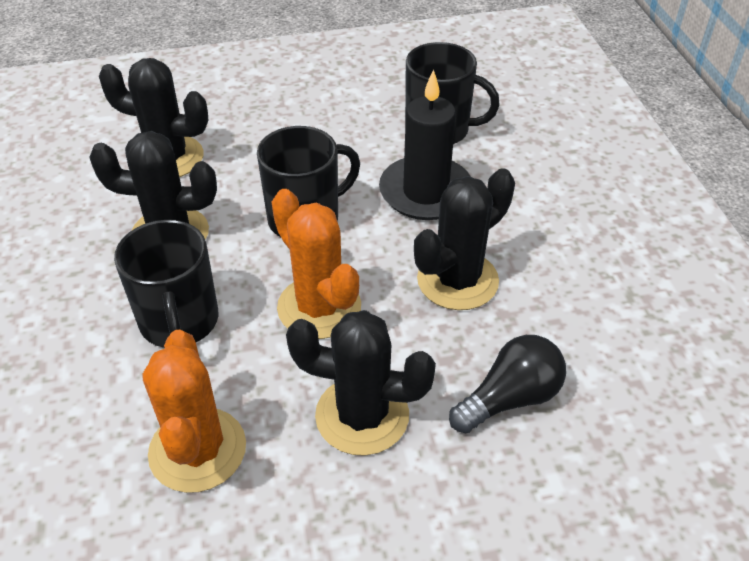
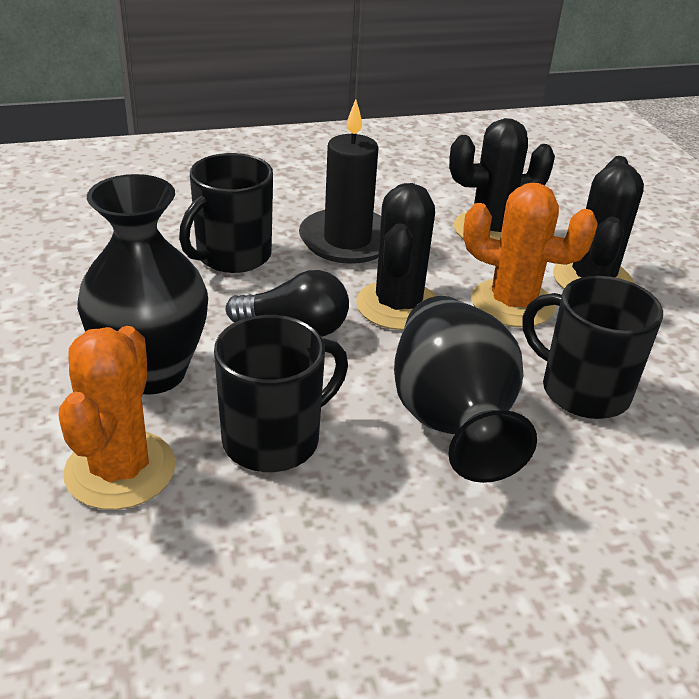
black cactus: 4 -> 3
black vase: 0 -> 2

